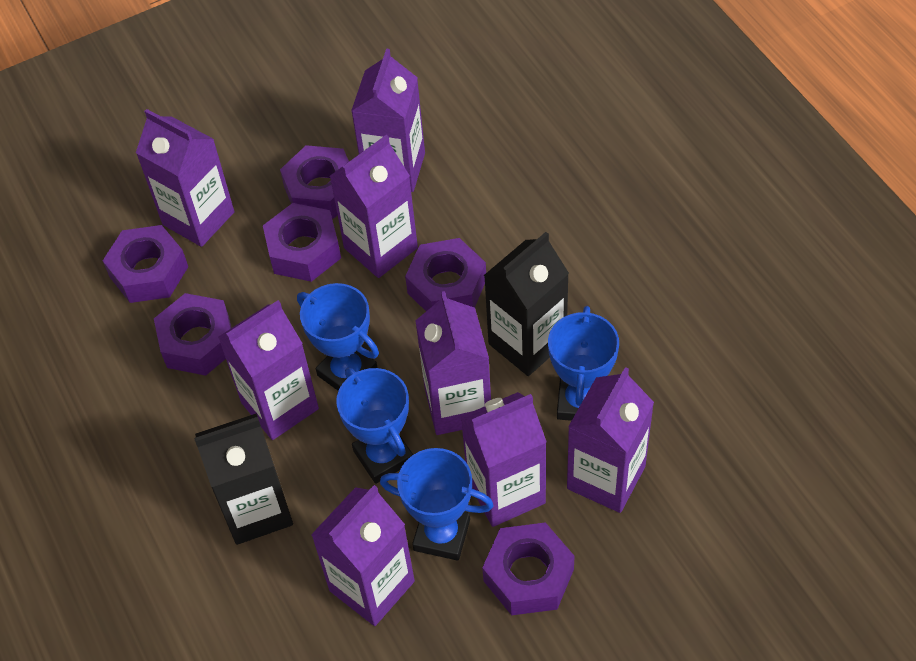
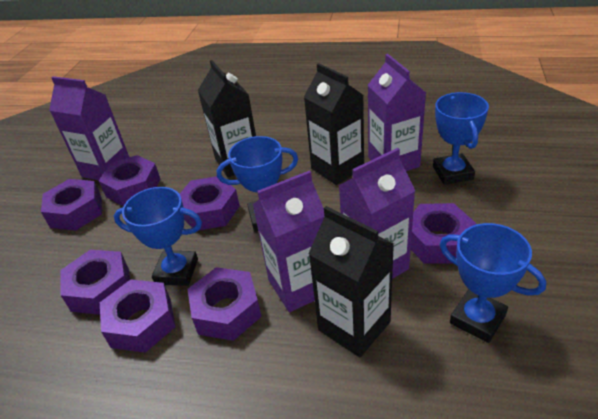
black carton: 2 -> 3
purple carton: 8 -> 4
purple nut: 6 -> 7

